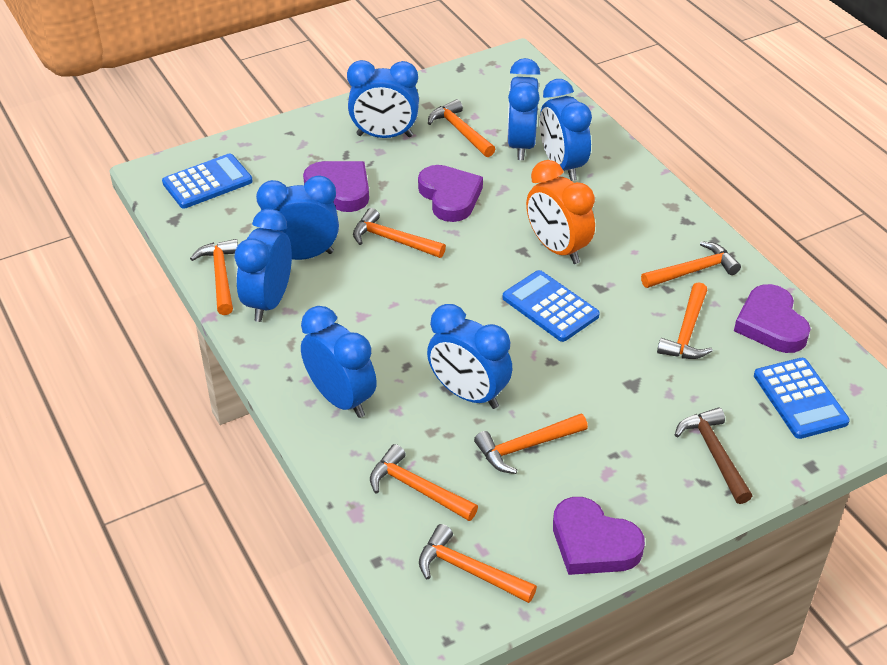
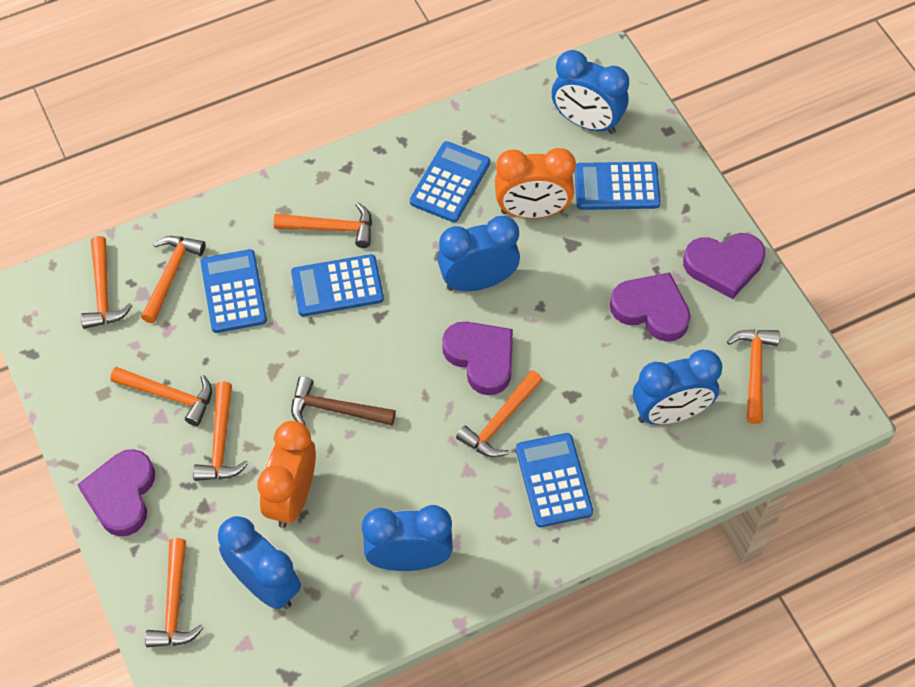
blue calculator: 3 -> 5
blue clock: 7 -> 5
orange clock: 1 -> 2

